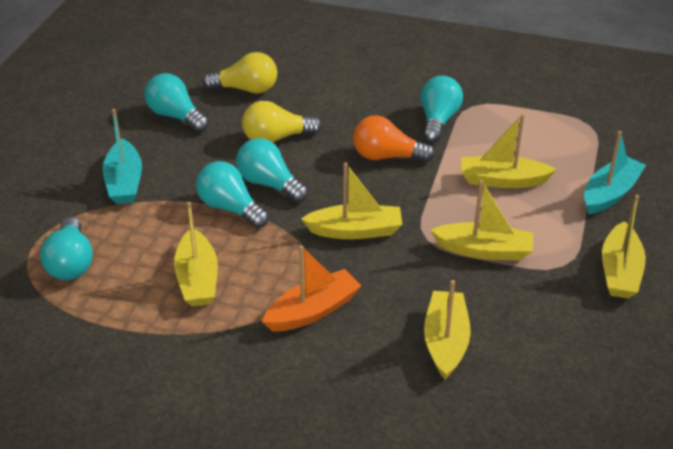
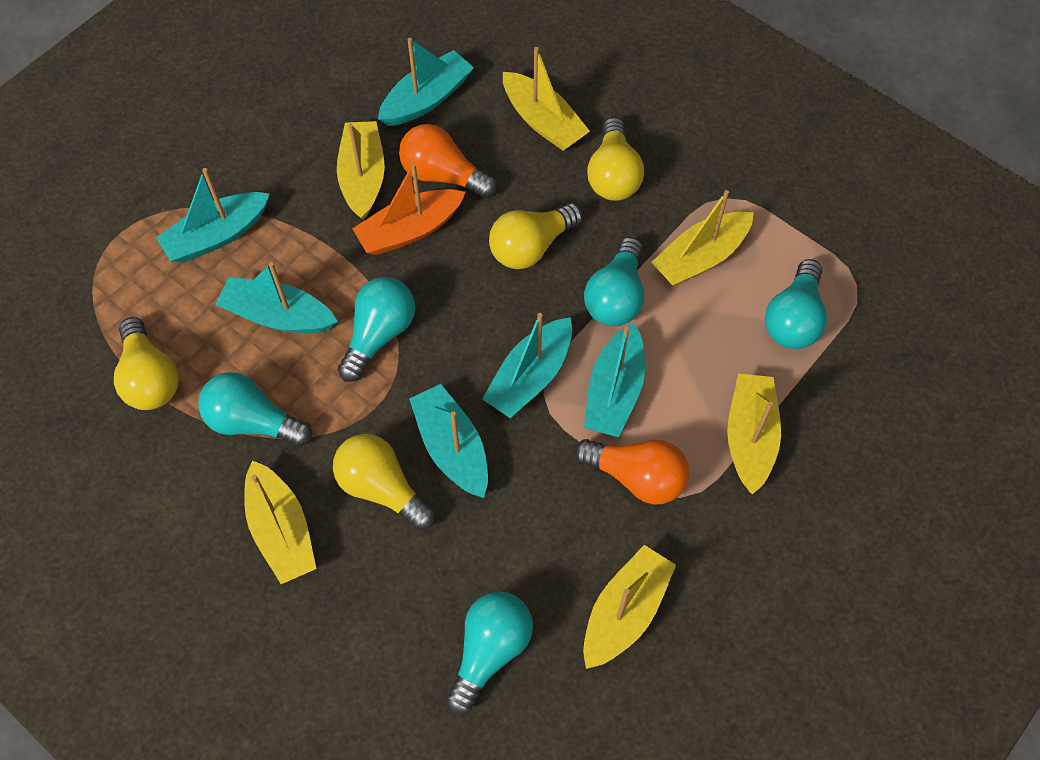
orange light bulb: 1 -> 2
turquoise boat: 2 -> 6
yellow light bulb: 2 -> 4

